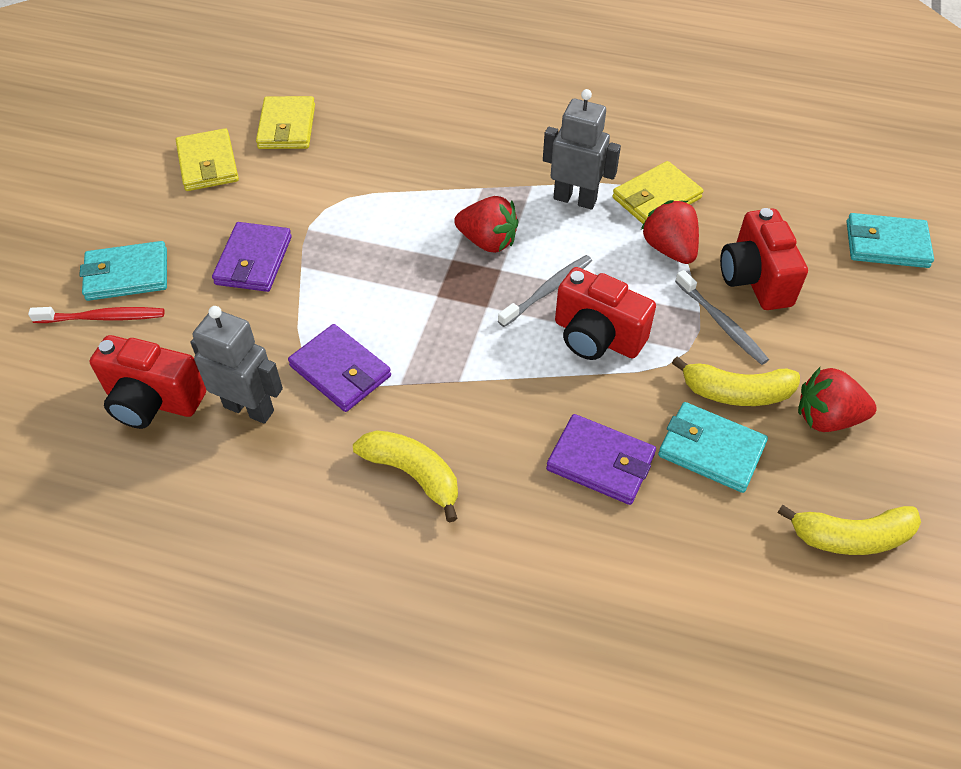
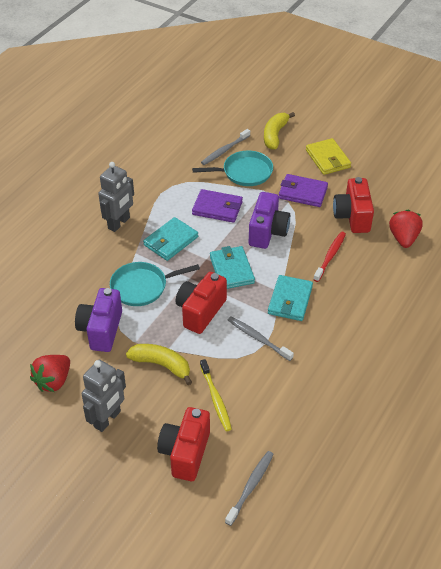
grey toothbrush: 2 -> 3
purple camera: 0 -> 2
purple wallet: 3 -> 2
red strawberry: 3 -> 2
turquoise pan: 0 -> 2
yellow banana: 3 -> 2
yellow toothbrush: 0 -> 1
yellow wallet: 3 -> 1

